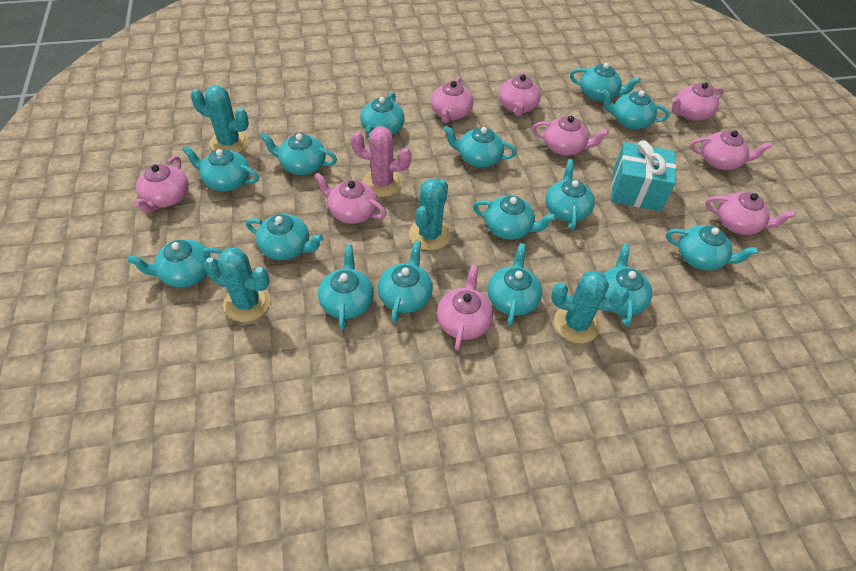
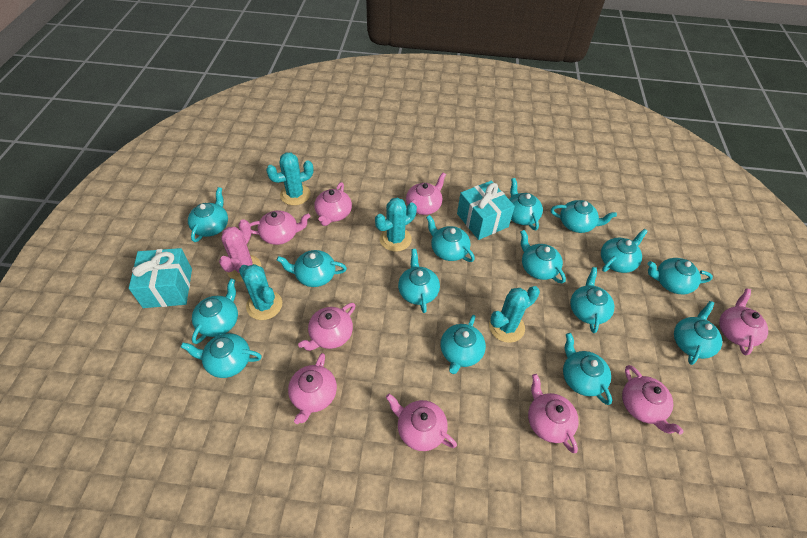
turquoise gift: 1 -> 2

